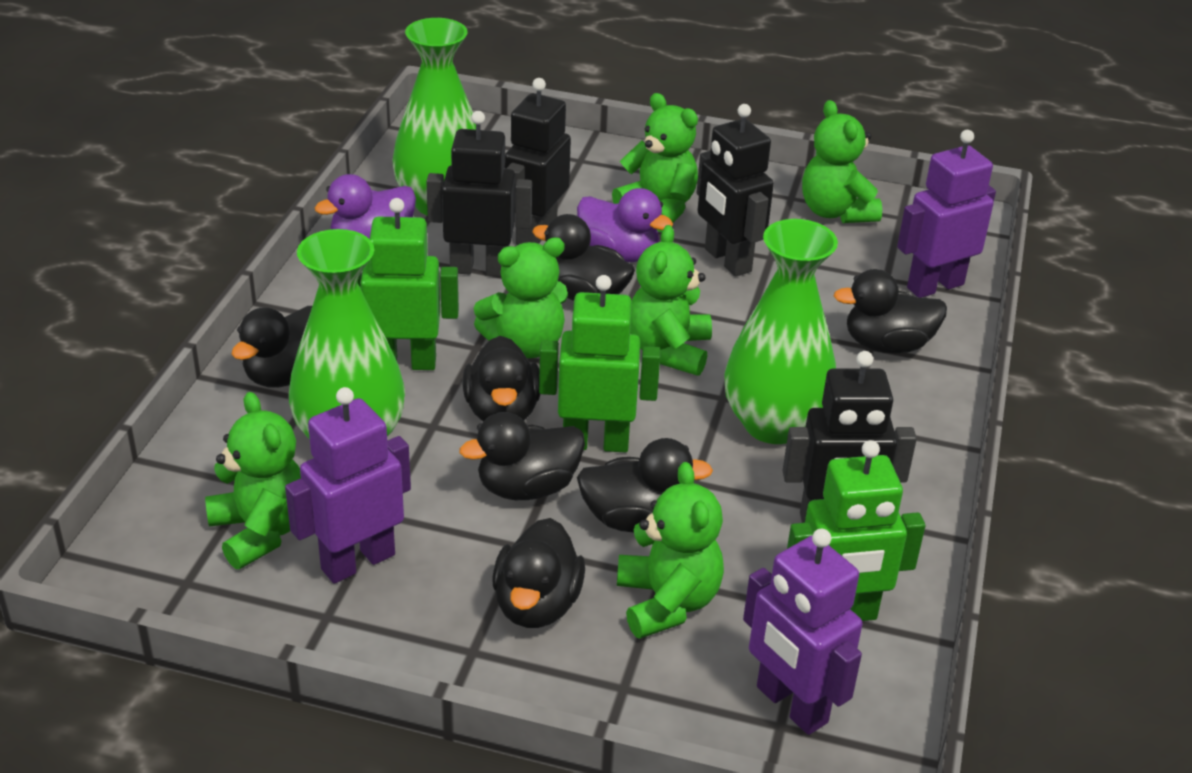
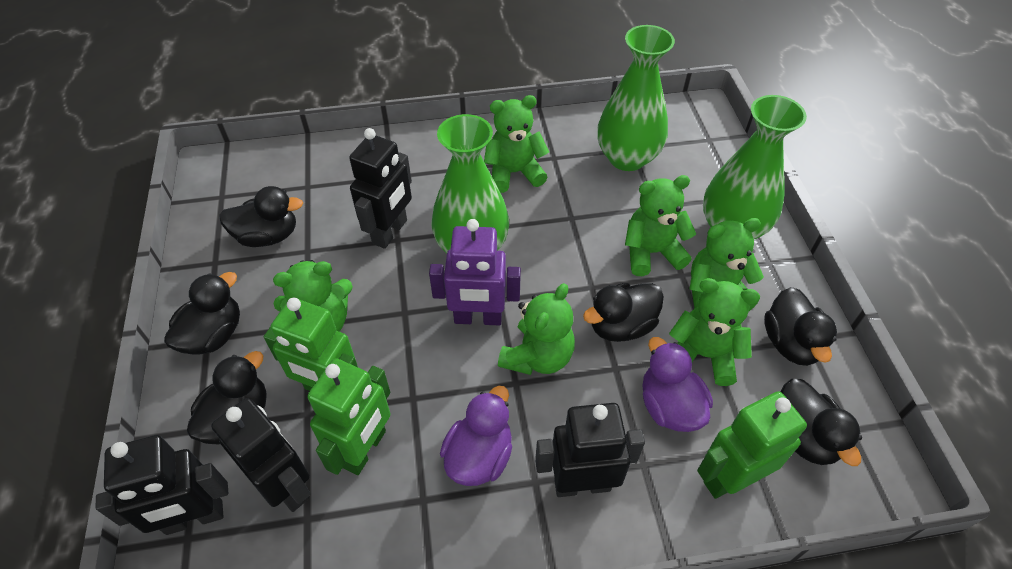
black duck: 7 -> 6
purple robot: 3 -> 1

